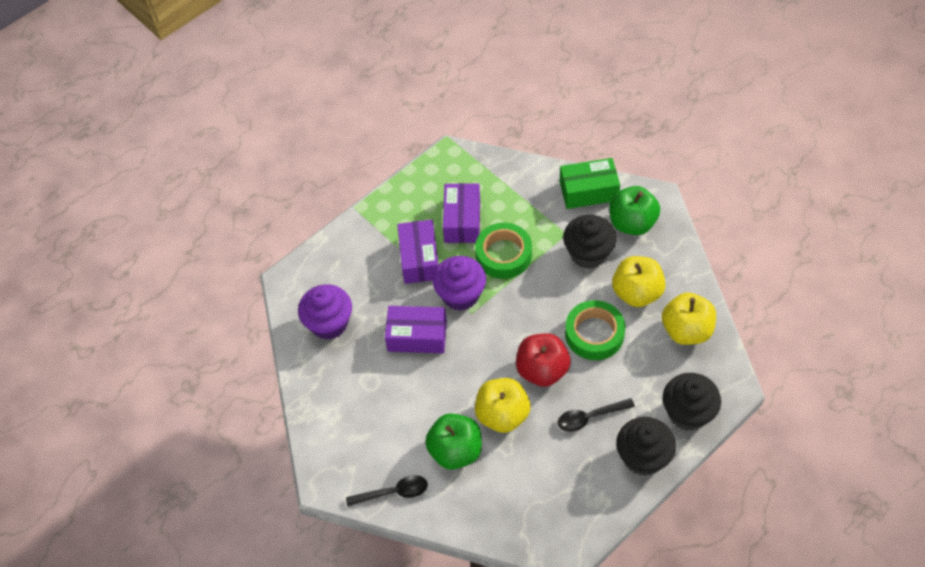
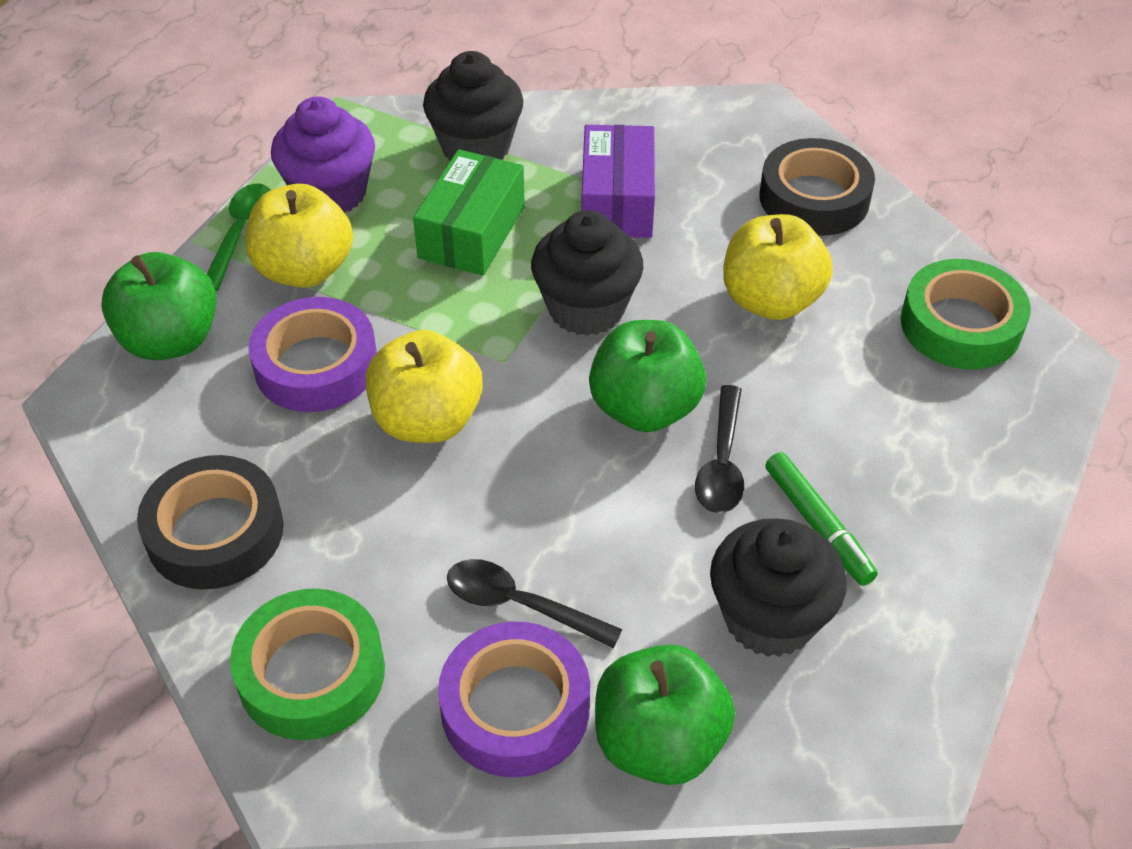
black tape: 0 -> 2
green apple: 2 -> 3
green marker: 0 -> 1
green spoon: 0 -> 1
purple box: 3 -> 1
purple cupcake: 2 -> 1
purple tape: 0 -> 2
red apple: 1 -> 0

